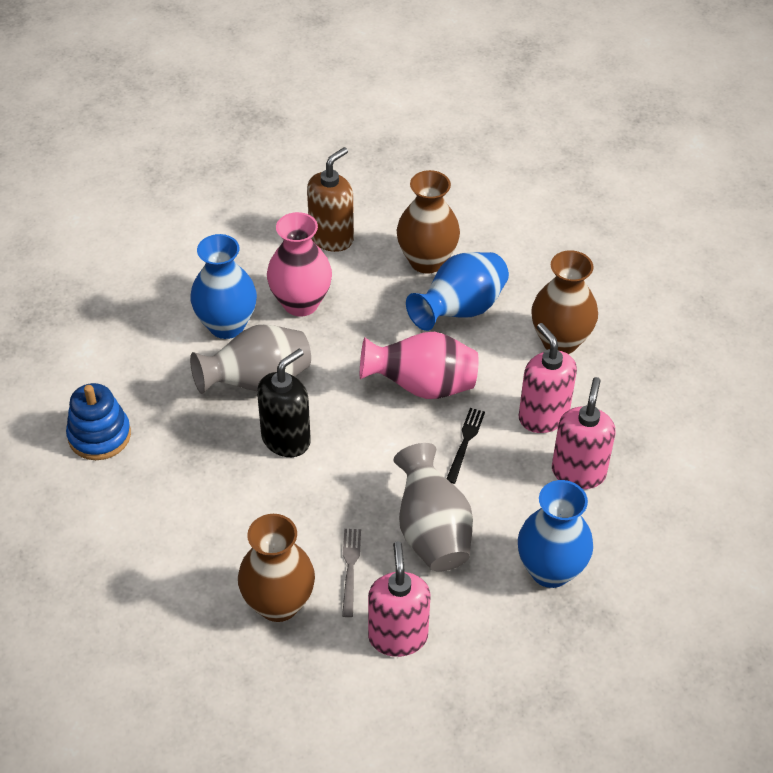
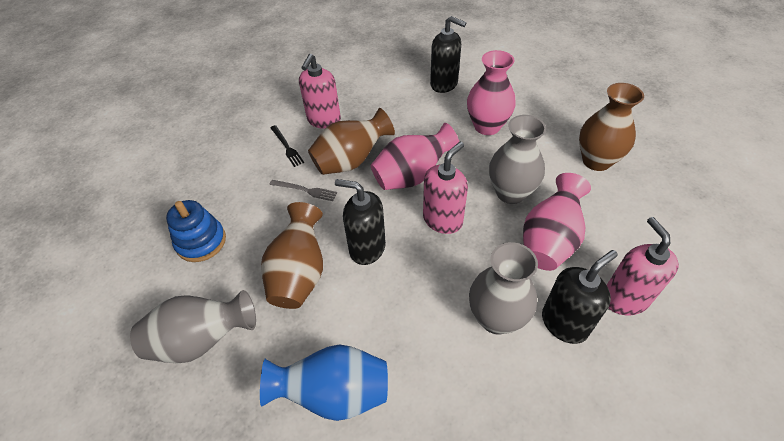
black soap dispenser: 1 -> 3
blue vase: 3 -> 1
brown soap dispenser: 1 -> 0
grey vase: 2 -> 3
pink vase: 2 -> 3

